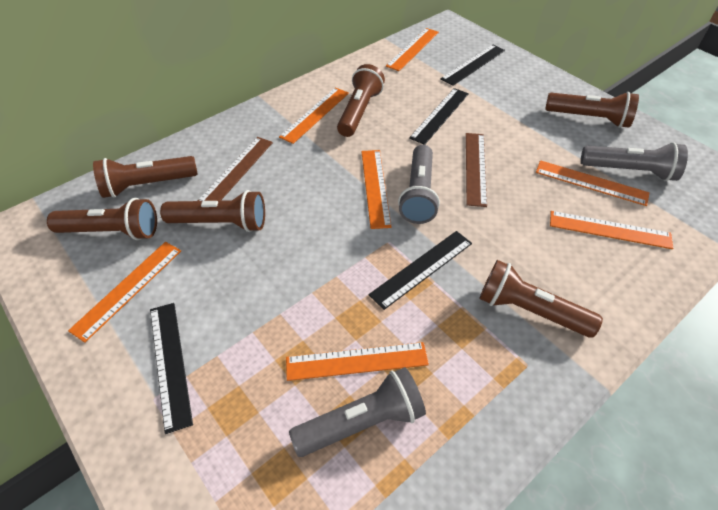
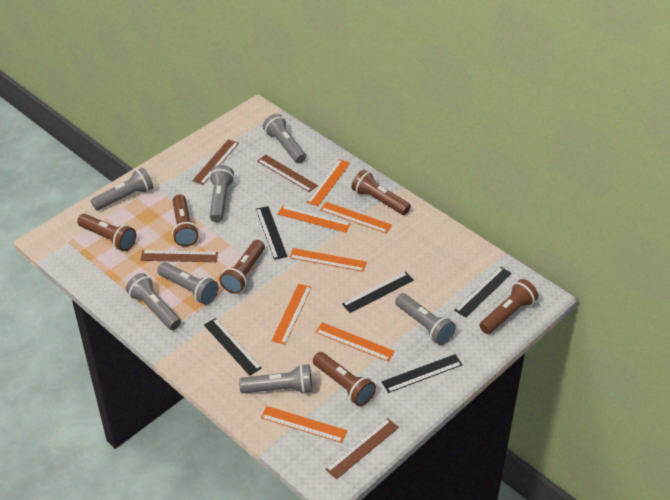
black ruler: 4 -> 5
brown ruler: 2 -> 4
grey flashlight: 3 -> 7

